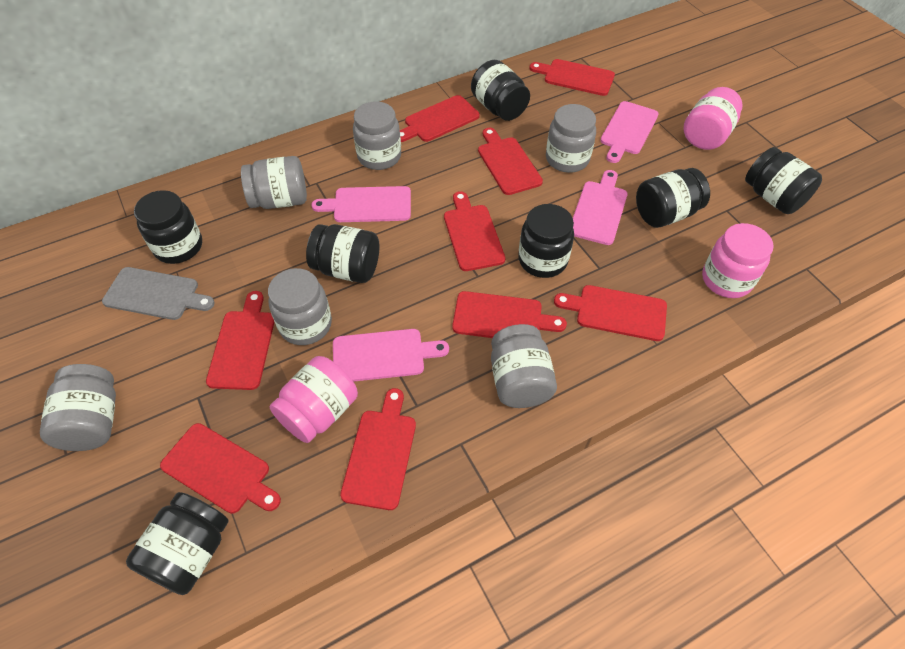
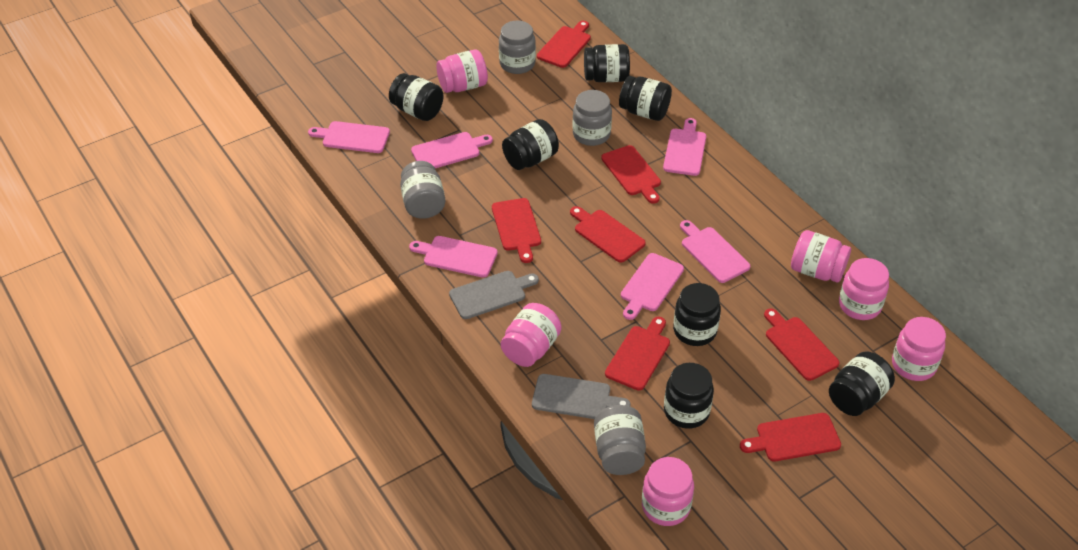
grey cutting board: 1 -> 2
grey jar: 6 -> 4
pink cutting board: 4 -> 6
pink jar: 3 -> 6
red cutting board: 9 -> 7

